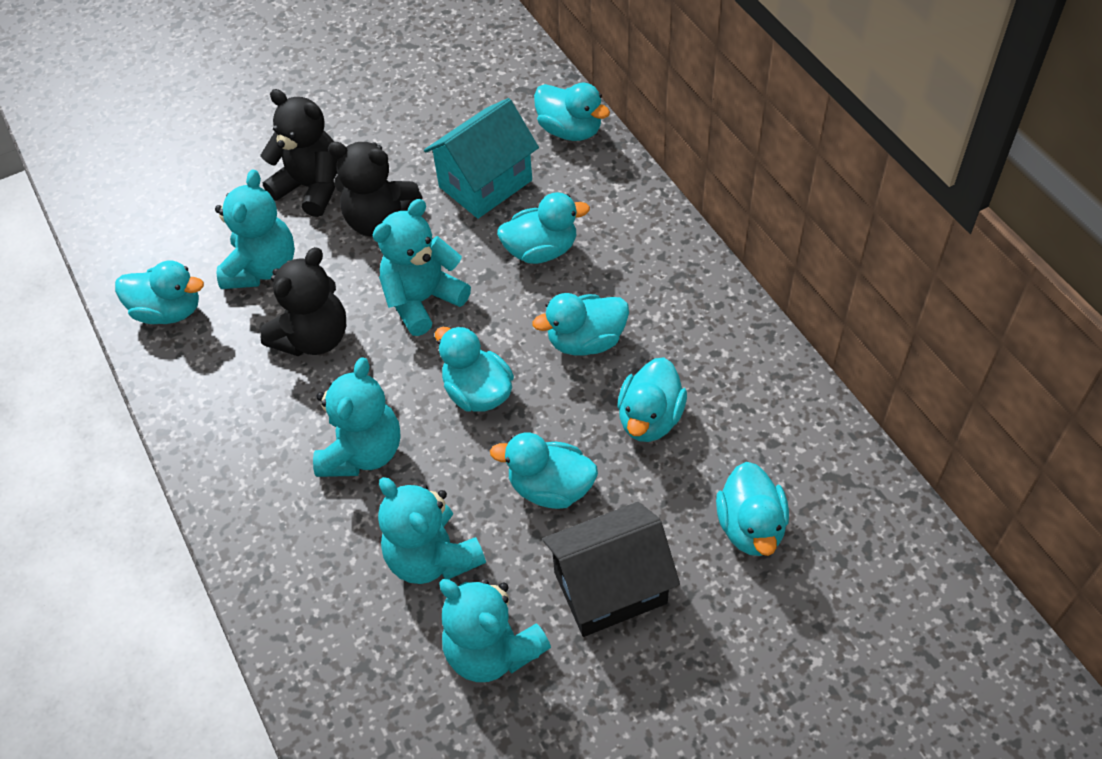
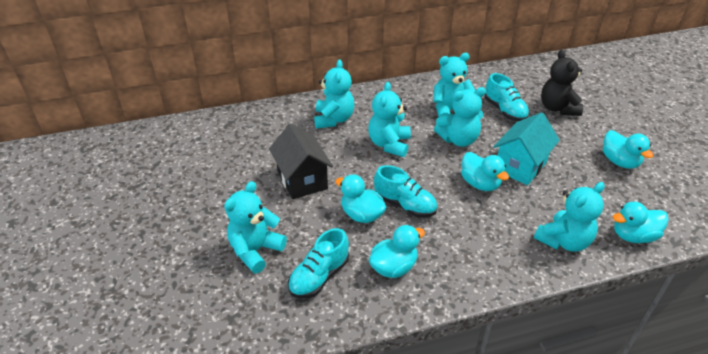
black teddy bear: 3 -> 1
turquoise duck: 8 -> 5
turquoise shoe: 0 -> 3
turquoise teddy bear: 5 -> 6

